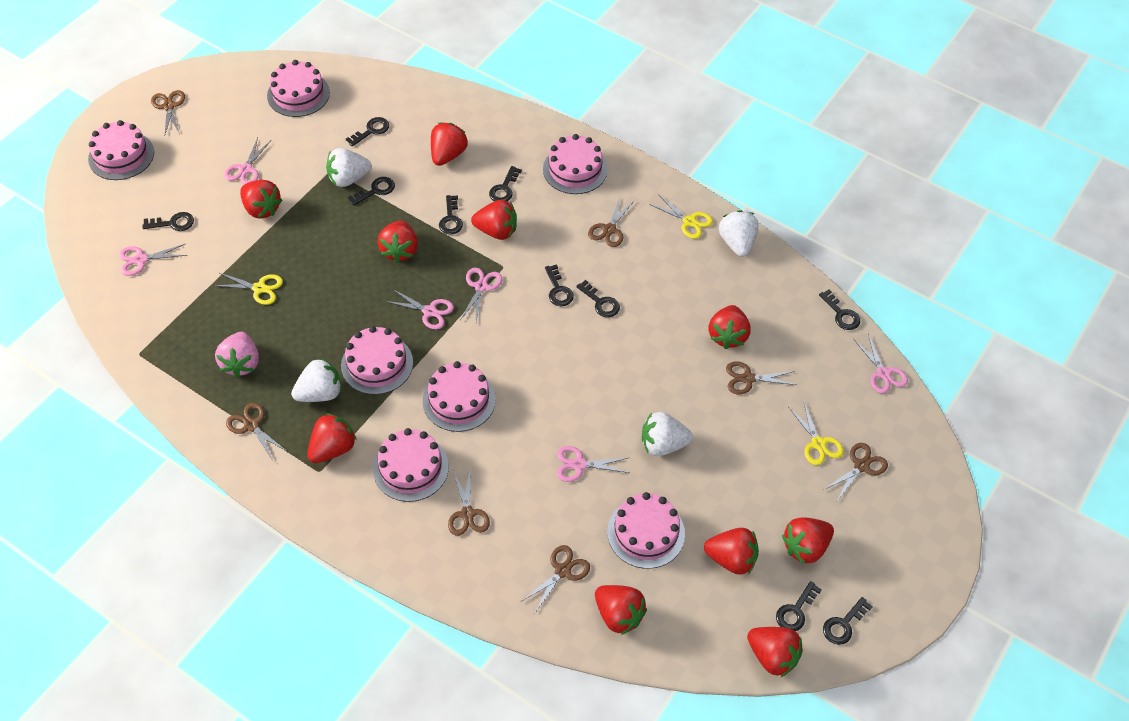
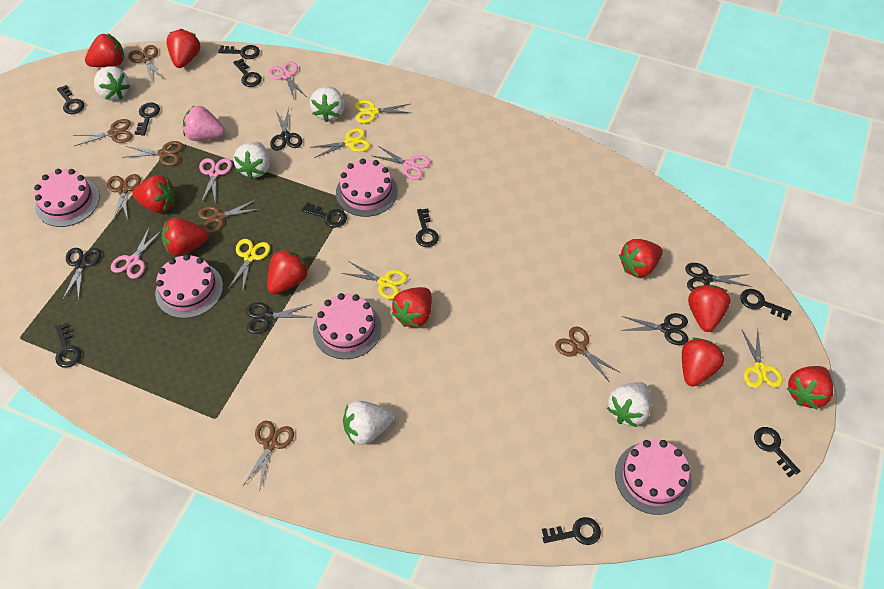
black scissors: 0 -> 5
pink cake: 7 -> 5
pink scissors: 6 -> 4
white strawberry: 4 -> 5
yellow scissors: 3 -> 5

